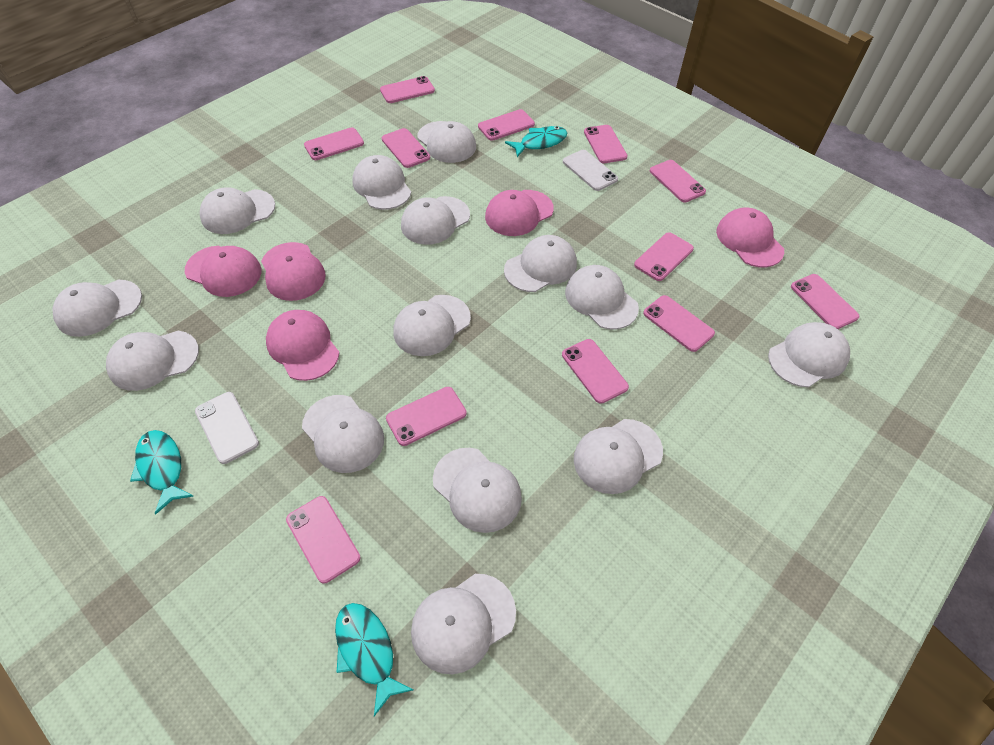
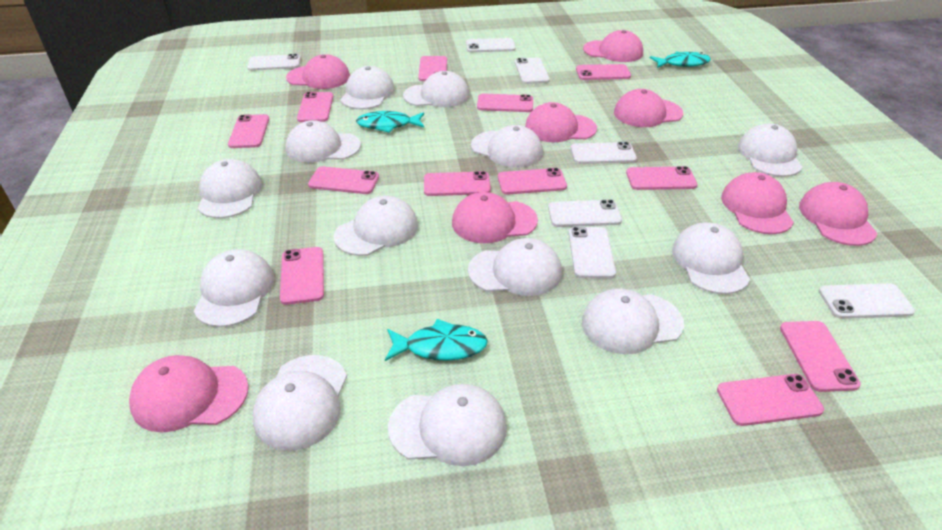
pink cap: 5 -> 8
white cap: 14 -> 13
white phone: 2 -> 7

